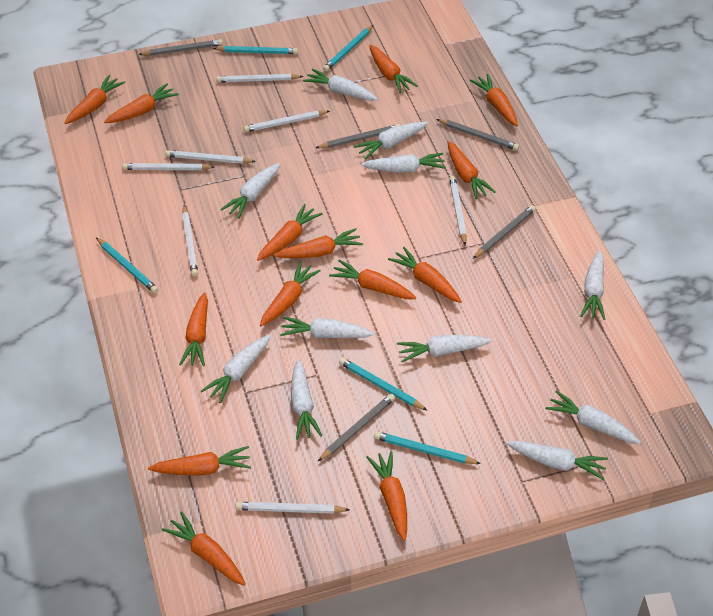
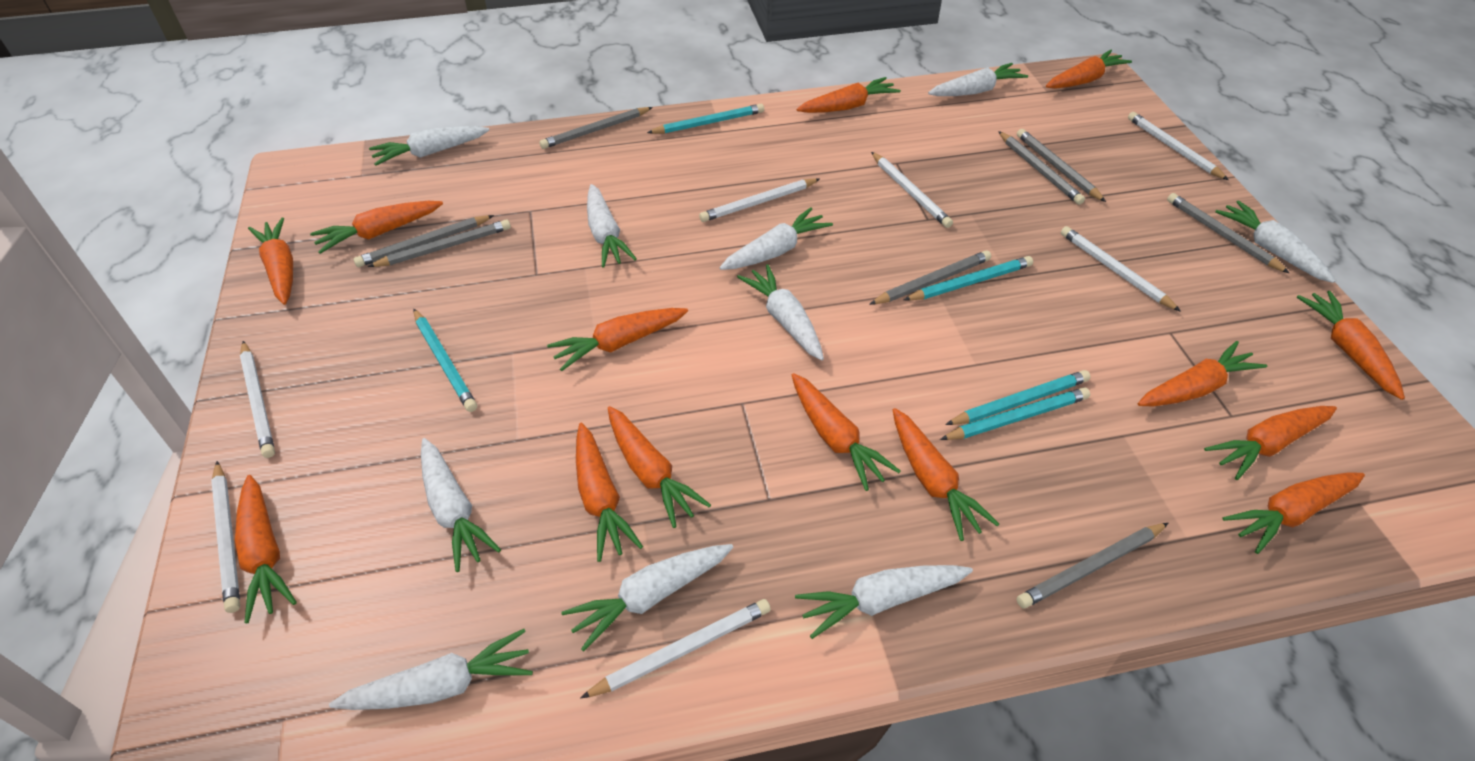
grey pencil: 5 -> 8
white carrot: 11 -> 10

